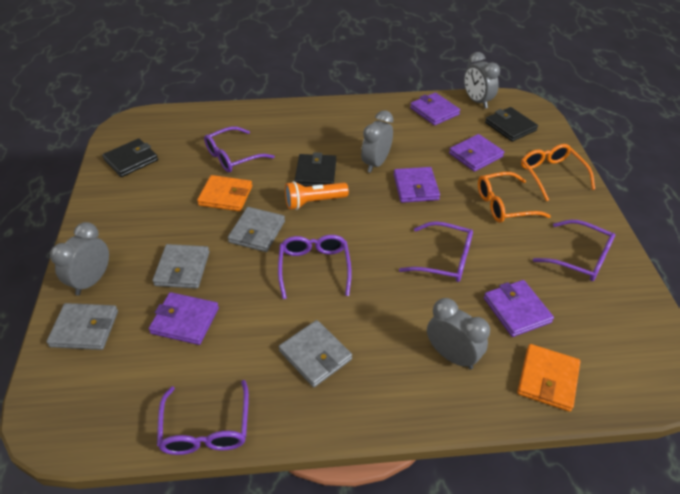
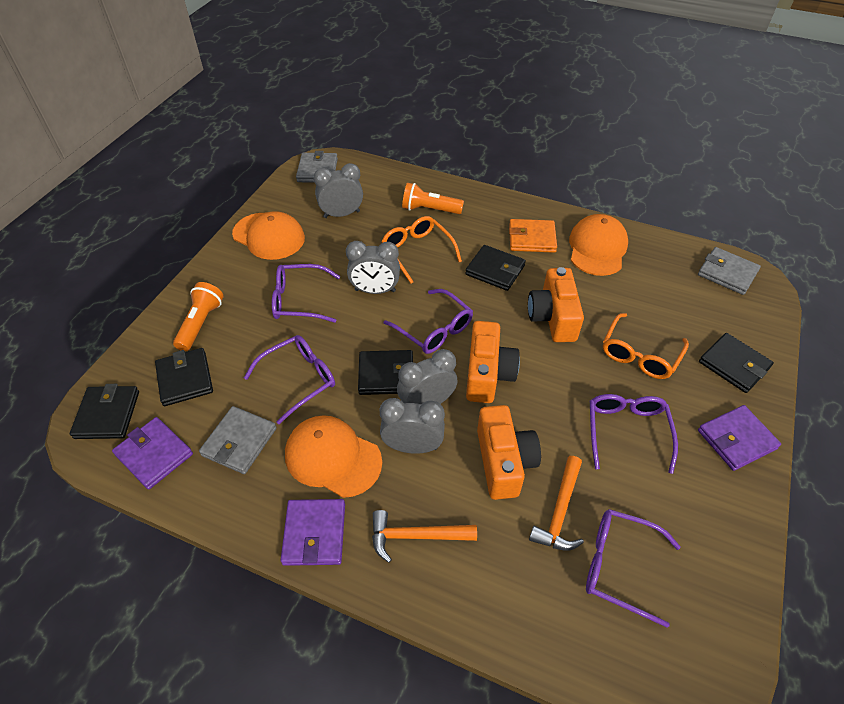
black wallet: 3 -> 5
grey wallet: 4 -> 3
orange camera: 0 -> 3
orange cap: 0 -> 3
orange flashlight: 1 -> 2
orange hammer: 0 -> 2
orange wallet: 2 -> 1
purple wallet: 5 -> 3

